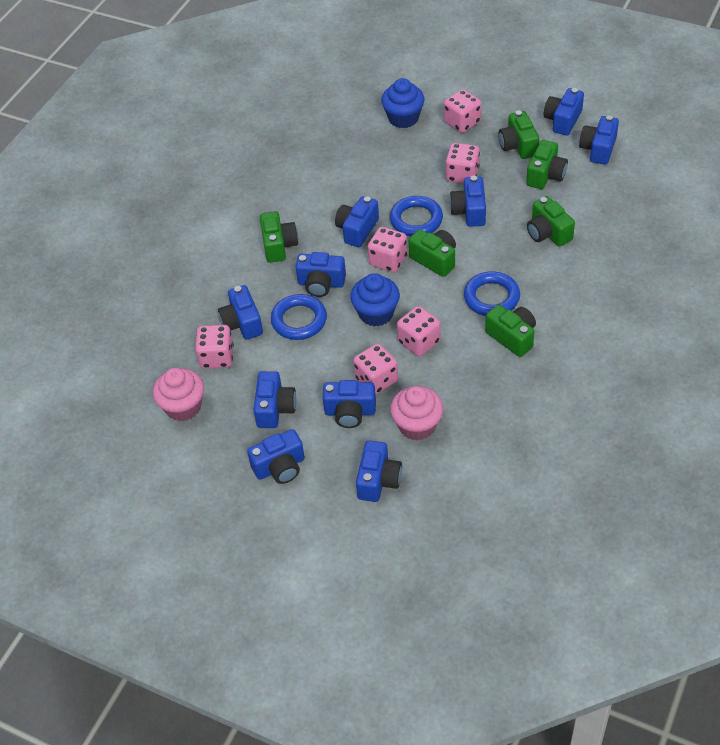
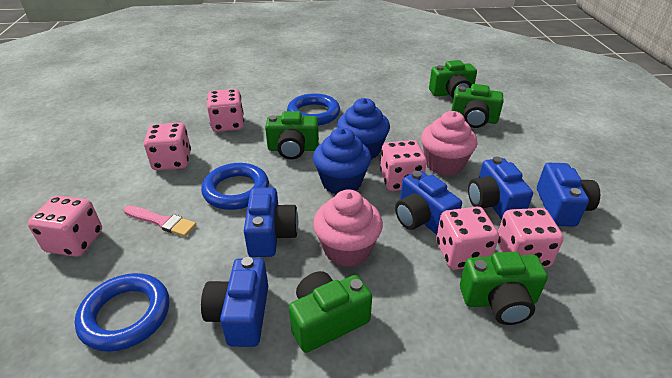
blue camera: 10 -> 5
green camera: 6 -> 5
pink brush: 0 -> 1

